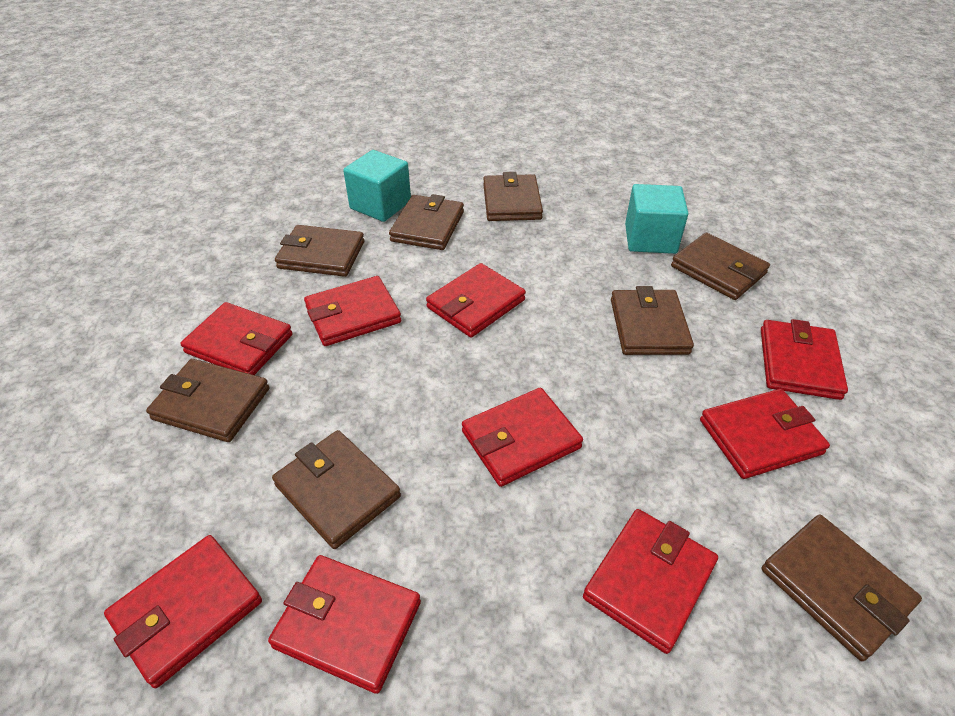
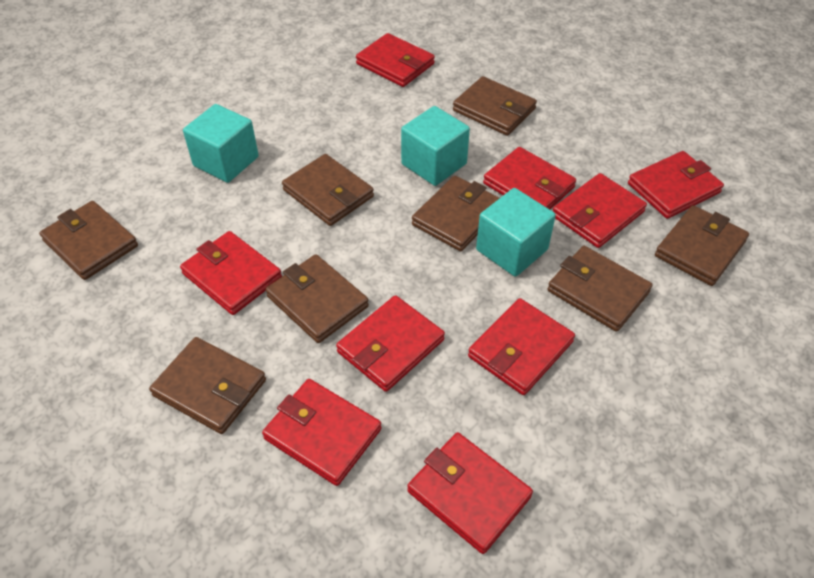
turquoise cube: 2 -> 3

